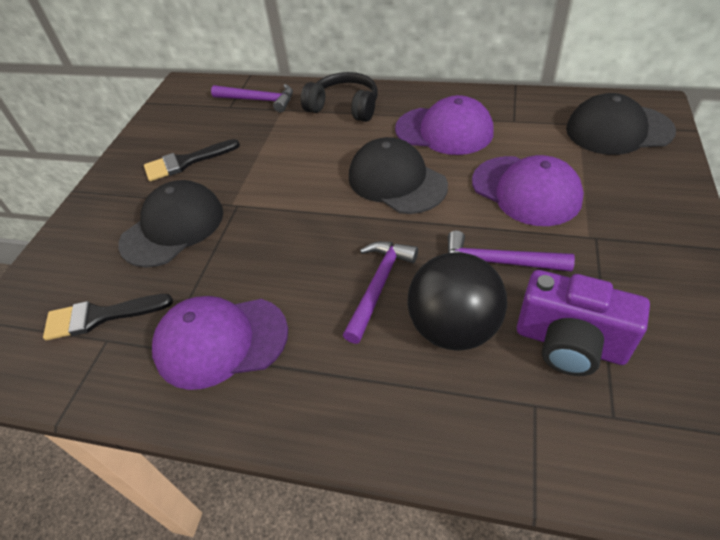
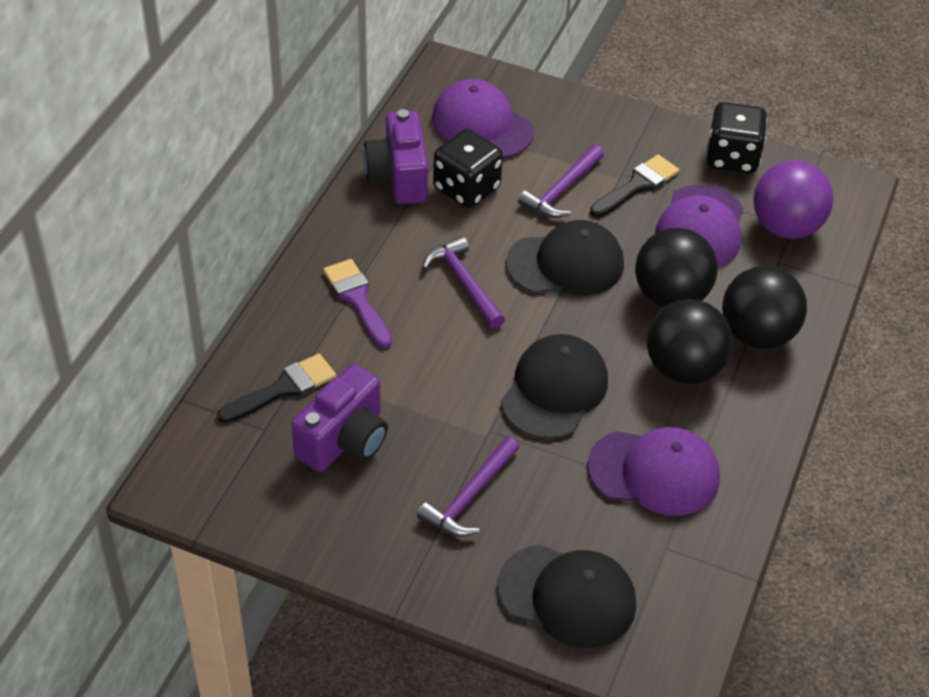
black ball: 1 -> 3
black dice: 0 -> 2
black headphones: 1 -> 0
purple ball: 0 -> 1
purple brush: 0 -> 1
purple camera: 1 -> 2

